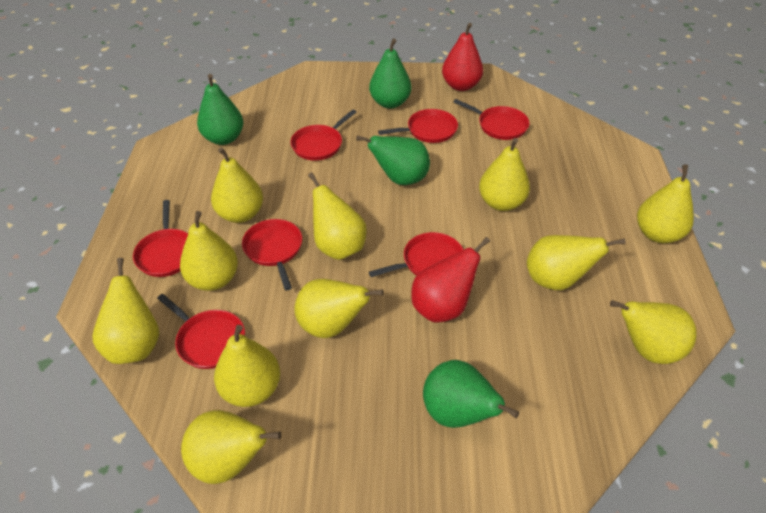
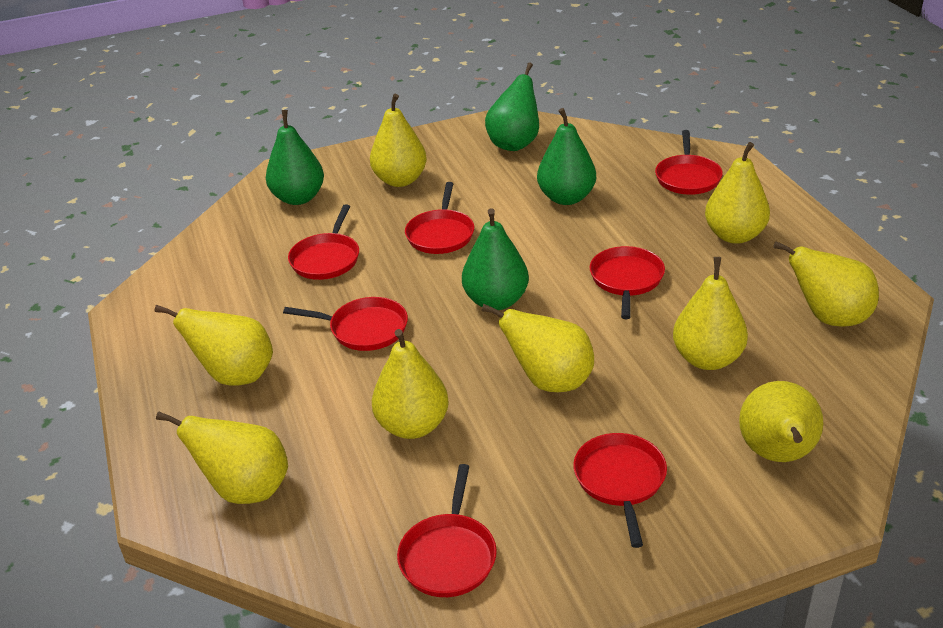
red pear: 2 -> 0
yellow pear: 11 -> 9

